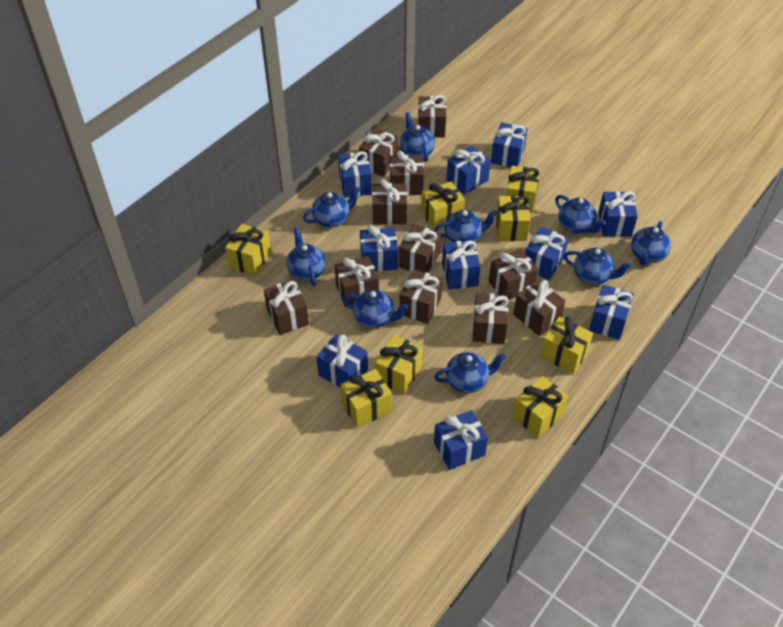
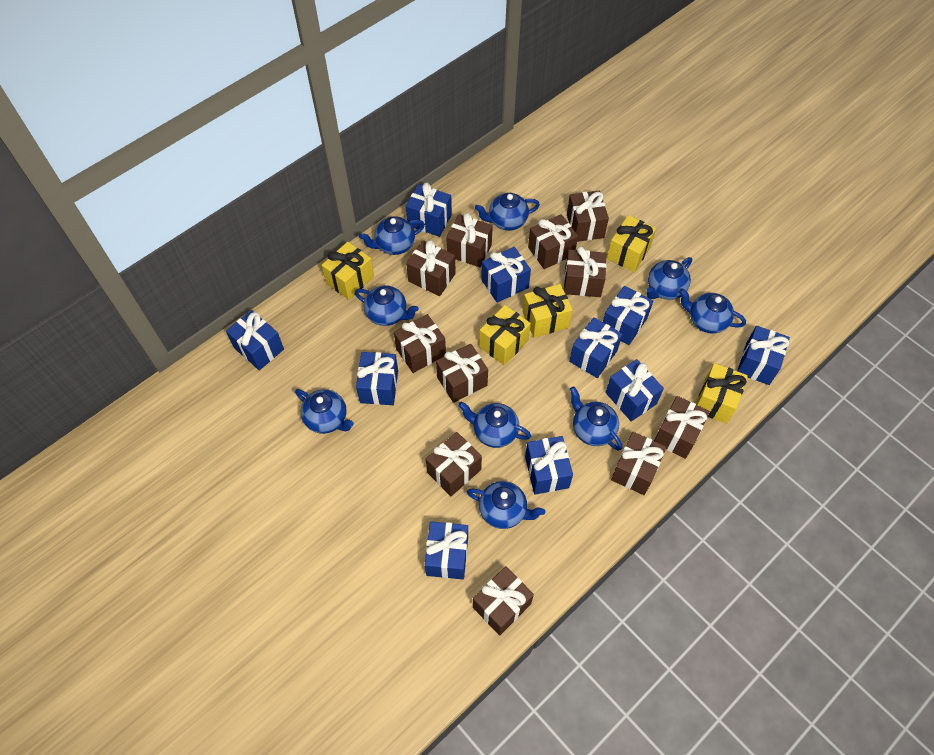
yellow gift: 8 -> 5

